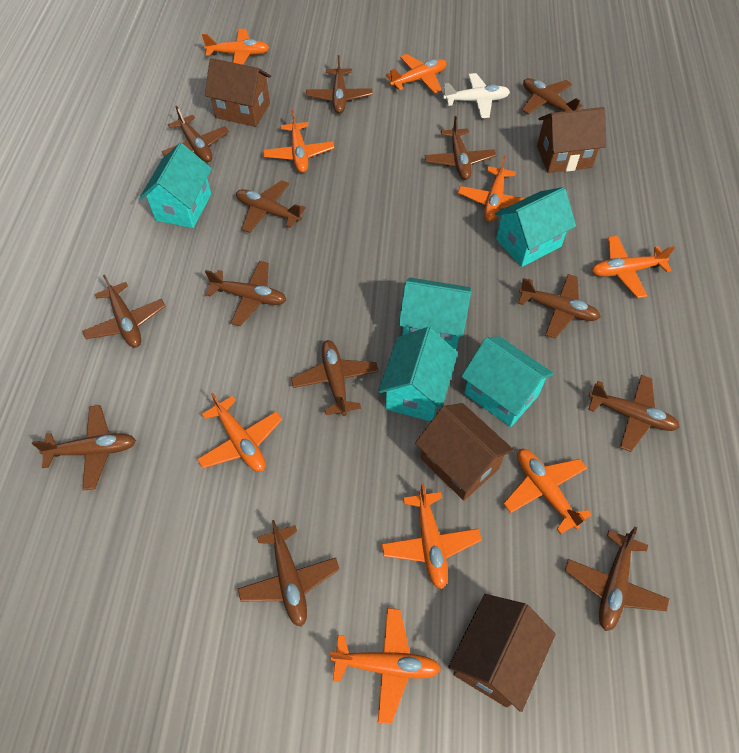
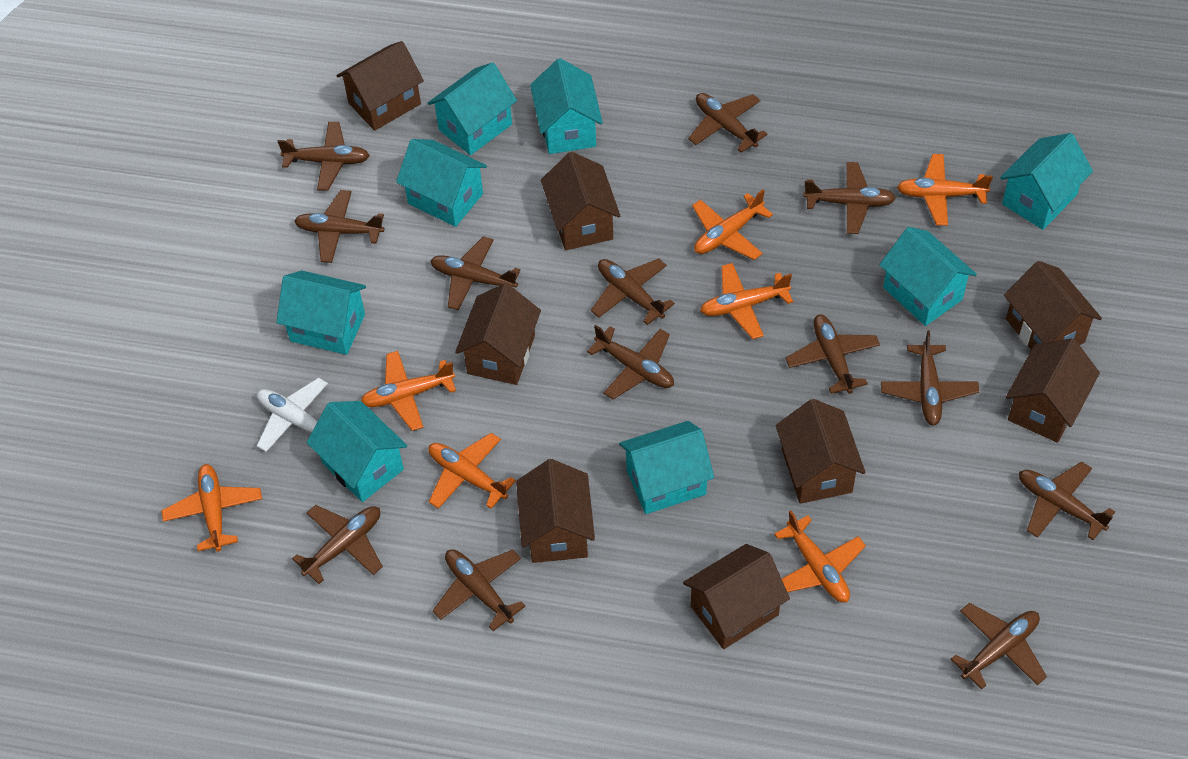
brown house: 4 -> 8
orange plane: 9 -> 7
turquoise house: 5 -> 8

